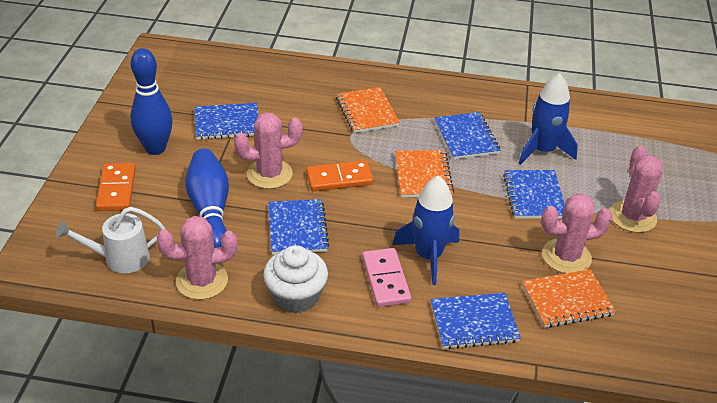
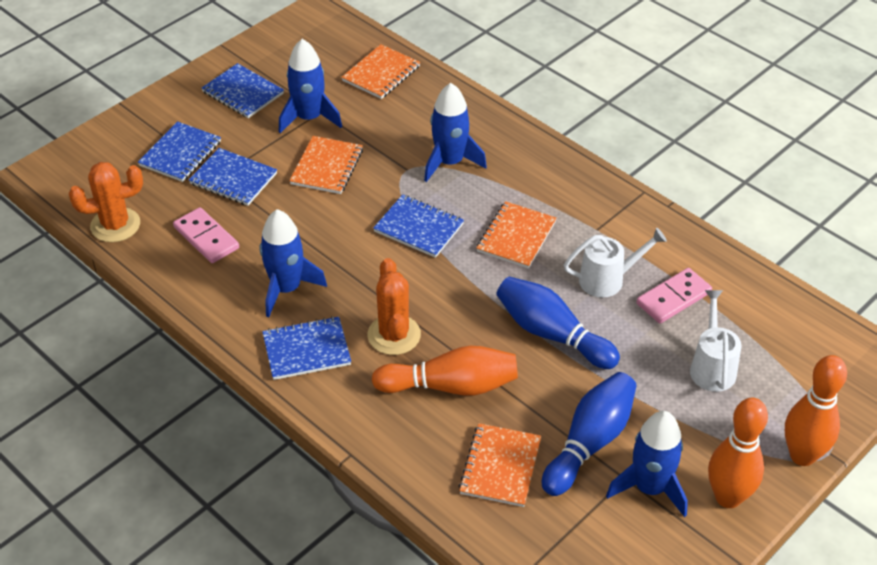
blue rocket: 2 -> 4
orange bowling pin: 0 -> 3
orange cactus: 0 -> 2
orange domino: 2 -> 0
orange notebook: 3 -> 4
pink cactus: 4 -> 0
pink domino: 1 -> 2
white cupcake: 1 -> 0
white watering can: 1 -> 2

